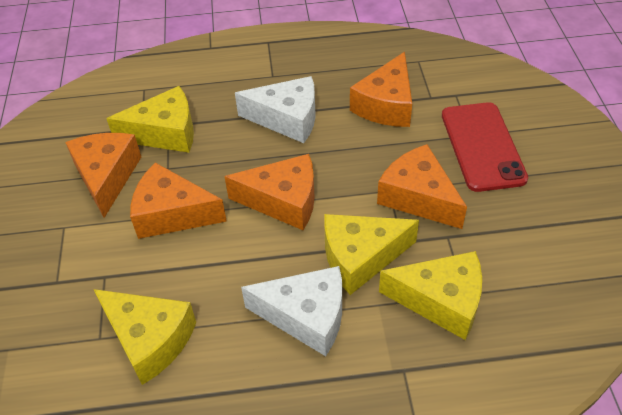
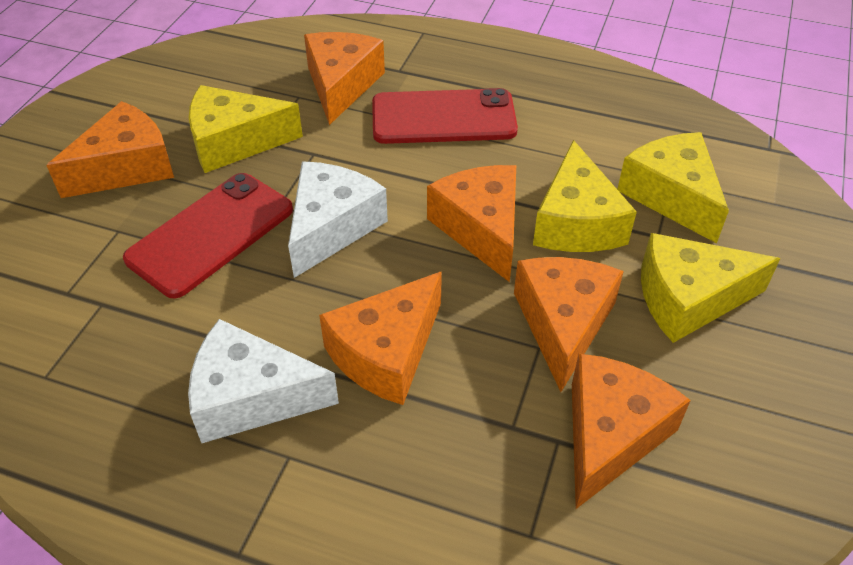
orange cheese: 5 -> 6
red phone: 1 -> 2

